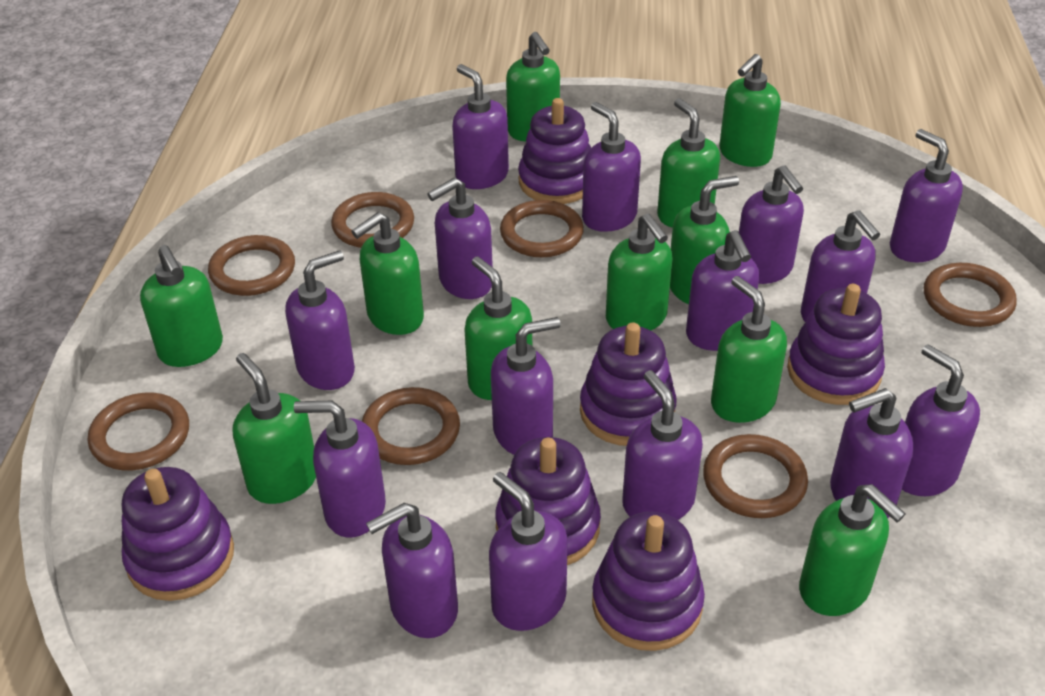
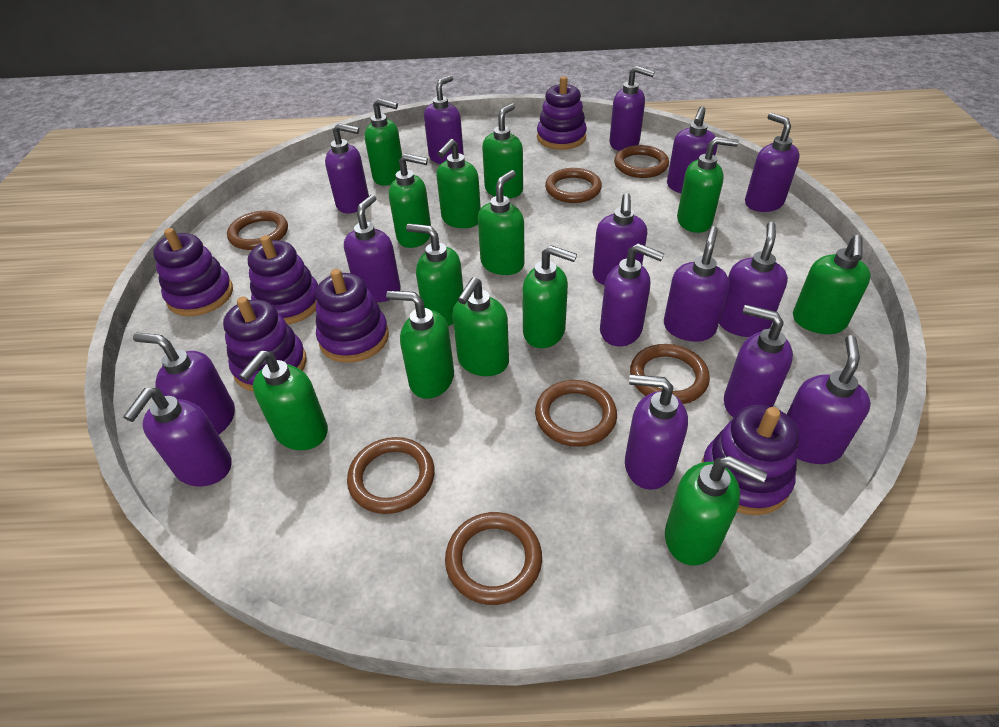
green soap dispenser: 11 -> 13

